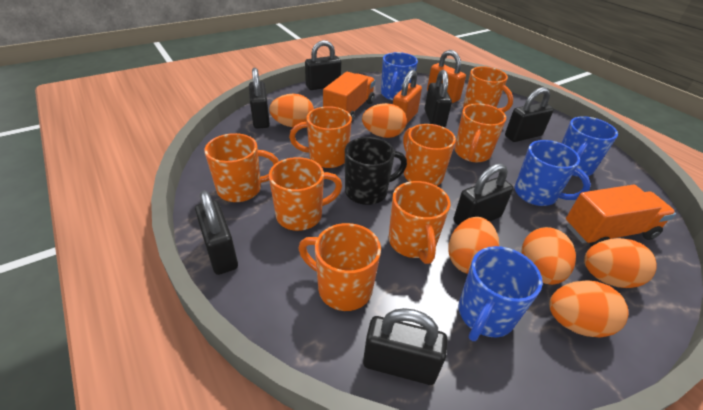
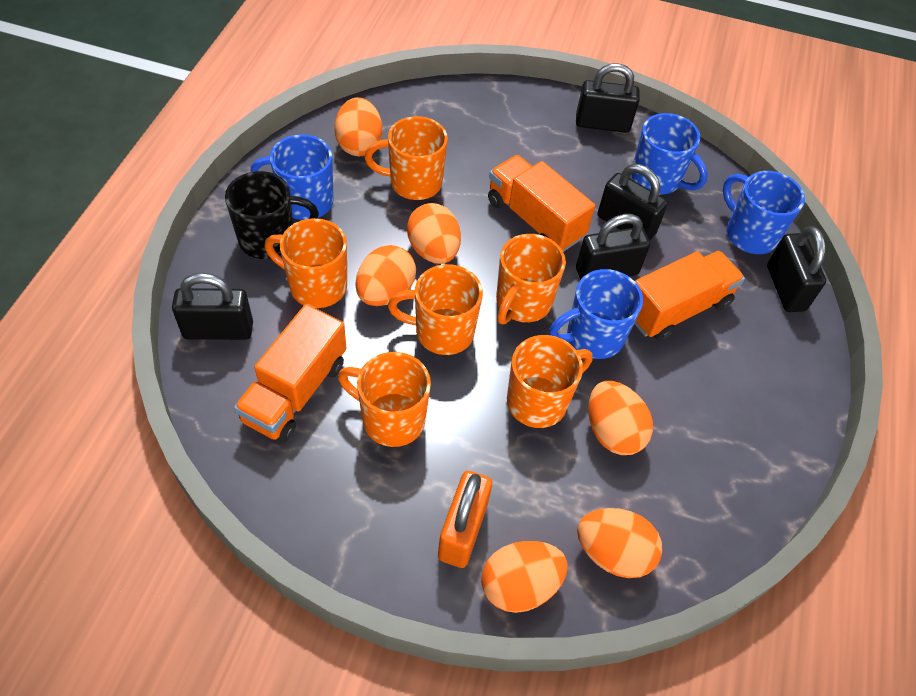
black padlock: 7 -> 5
orange mug: 8 -> 6
orange padlock: 2 -> 1
orange truck: 2 -> 3

